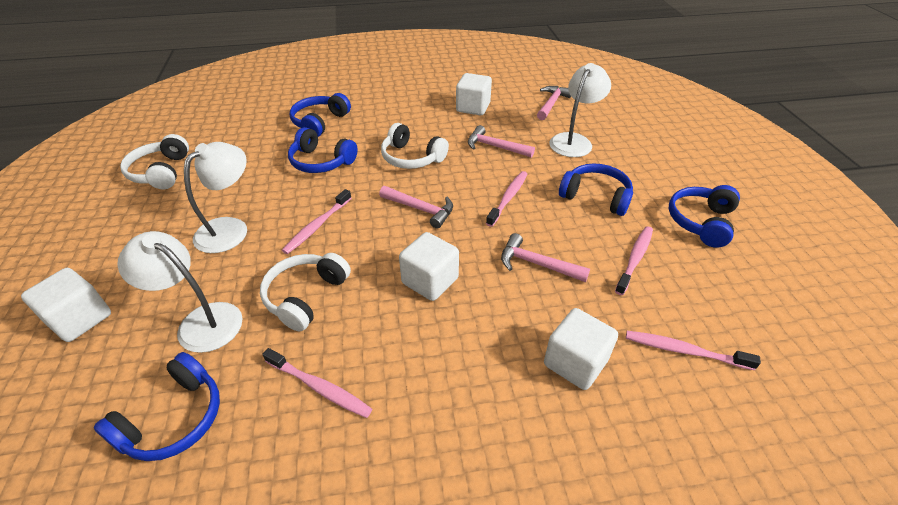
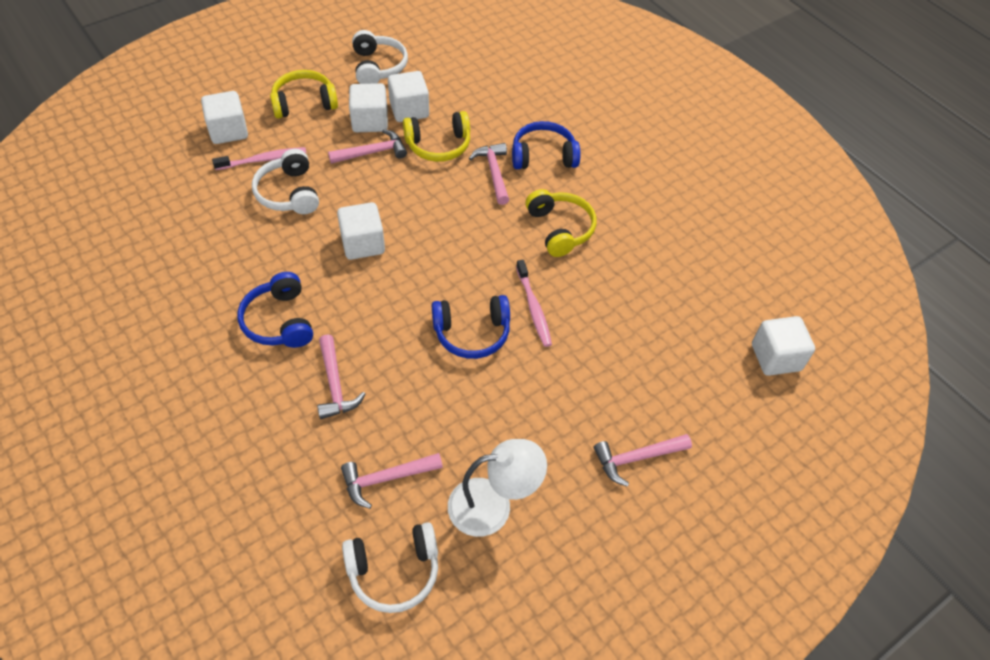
blue headphones: 5 -> 3
pink hammer: 4 -> 5
pink toothbrush: 5 -> 2
white cube: 4 -> 5
white lamp: 3 -> 1
yellow headphones: 0 -> 3

